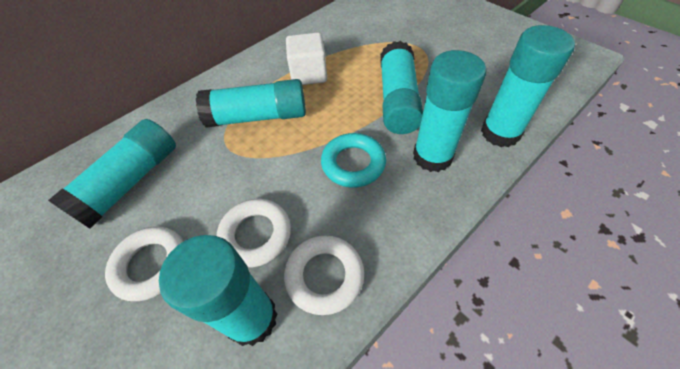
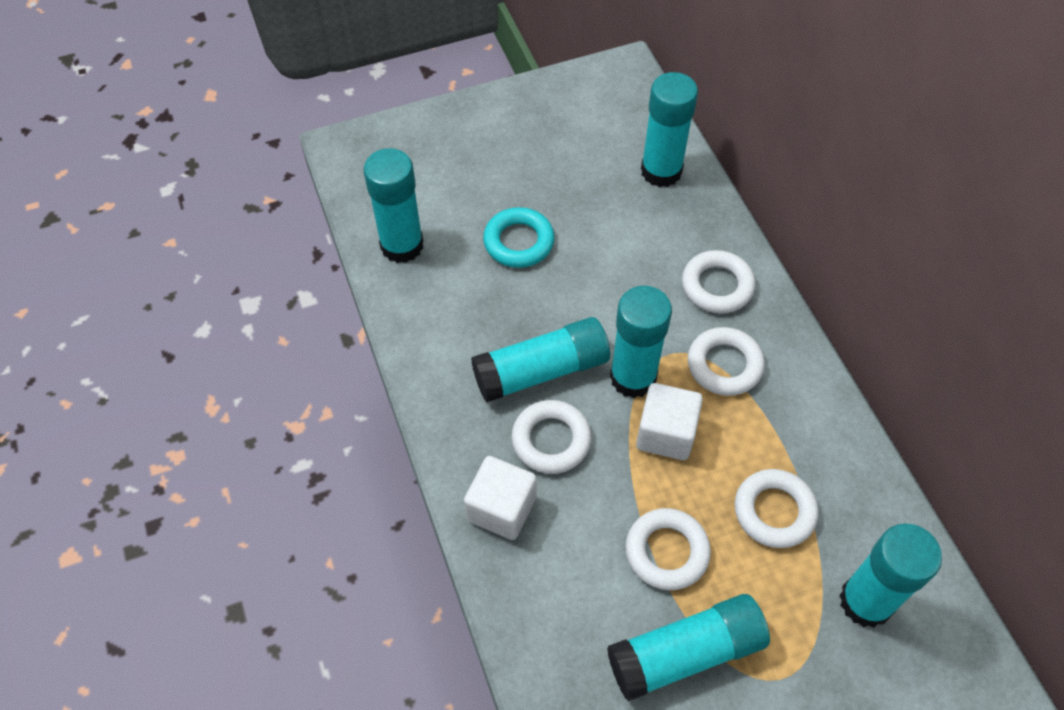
white cube: 1 -> 2
white ring: 3 -> 5

